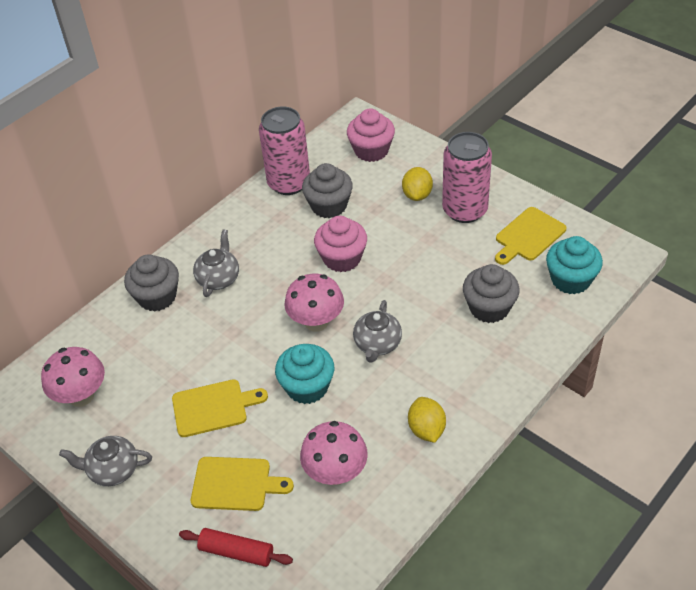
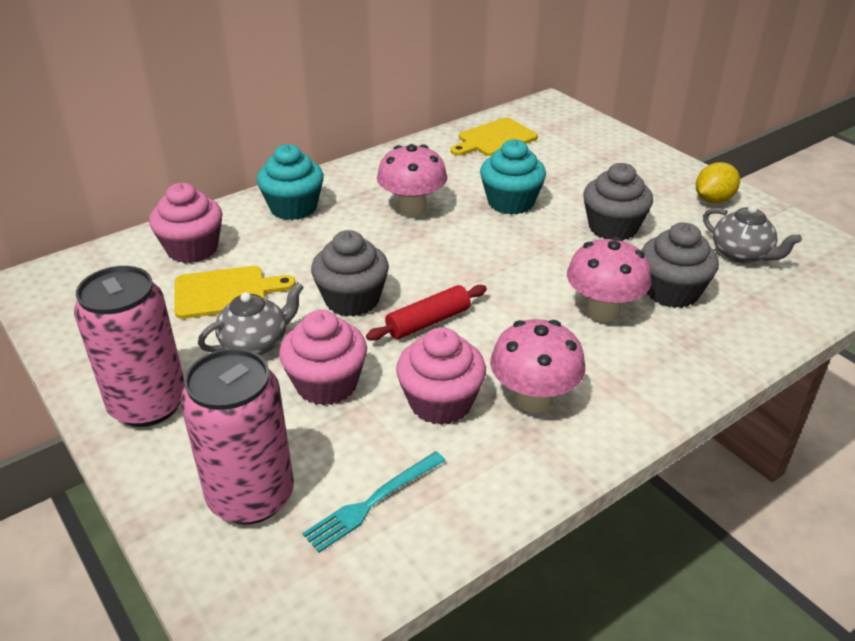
grey teapot: 3 -> 2
pink cupcake: 2 -> 3
turquoise fork: 0 -> 1
yellow cutting board: 3 -> 2
yellow lemon: 2 -> 1

